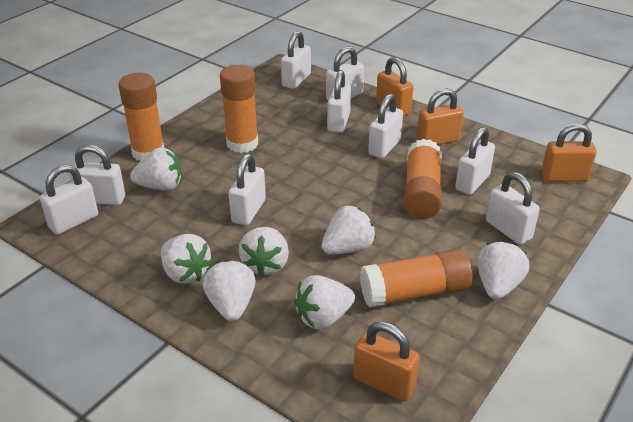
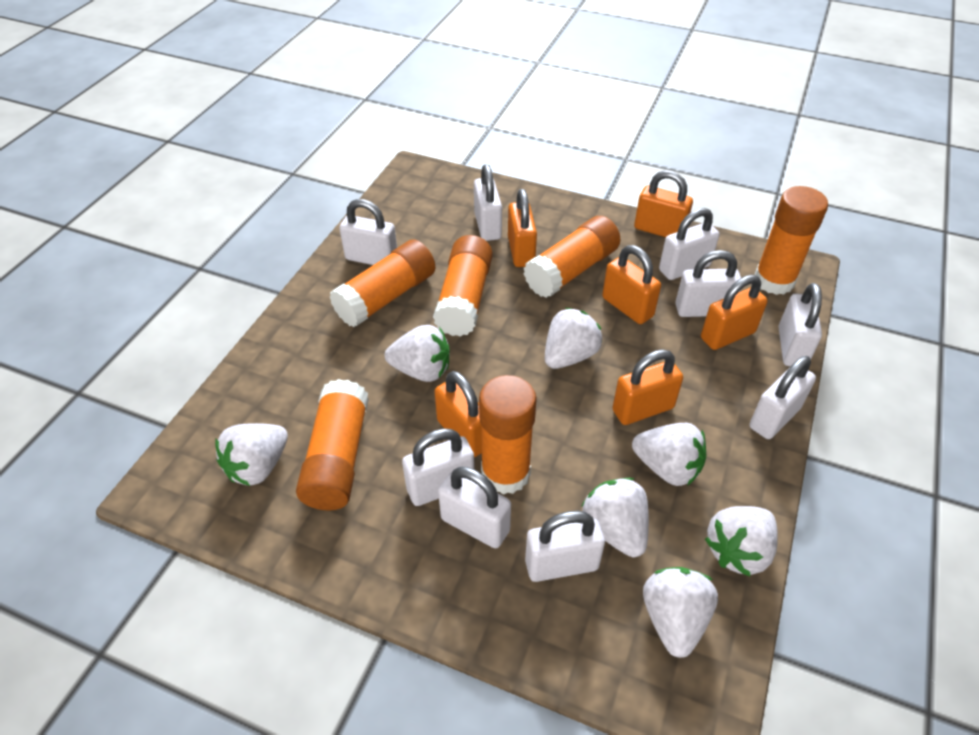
orange glue stick: 4 -> 6
orange padlock: 4 -> 6

